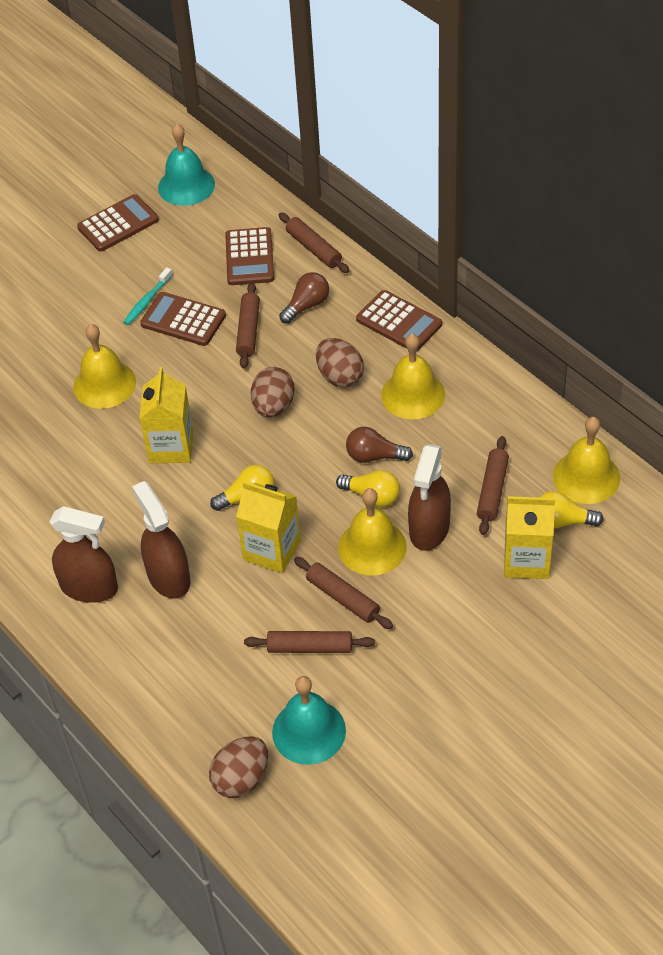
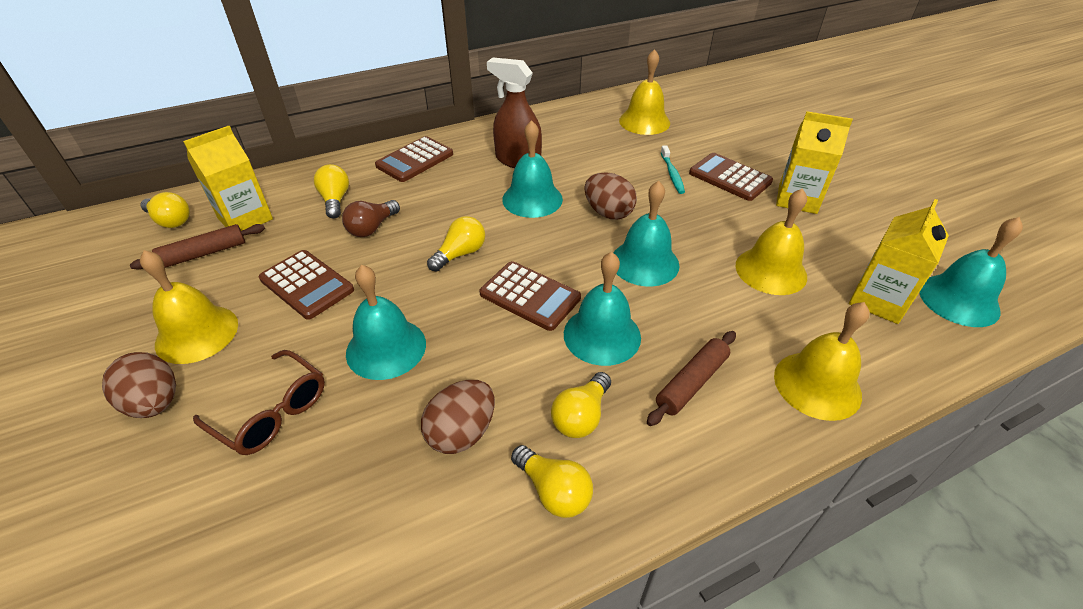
brown glasses: 0 -> 1
brown light bulb: 2 -> 1
brown rolling pin: 5 -> 2
brown spray bottle: 3 -> 1
turquoise bell: 2 -> 5
yellow light bulb: 3 -> 5

